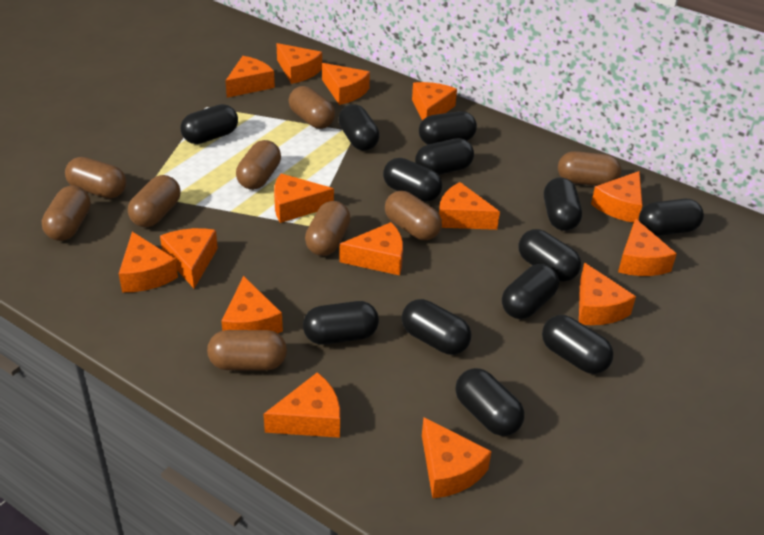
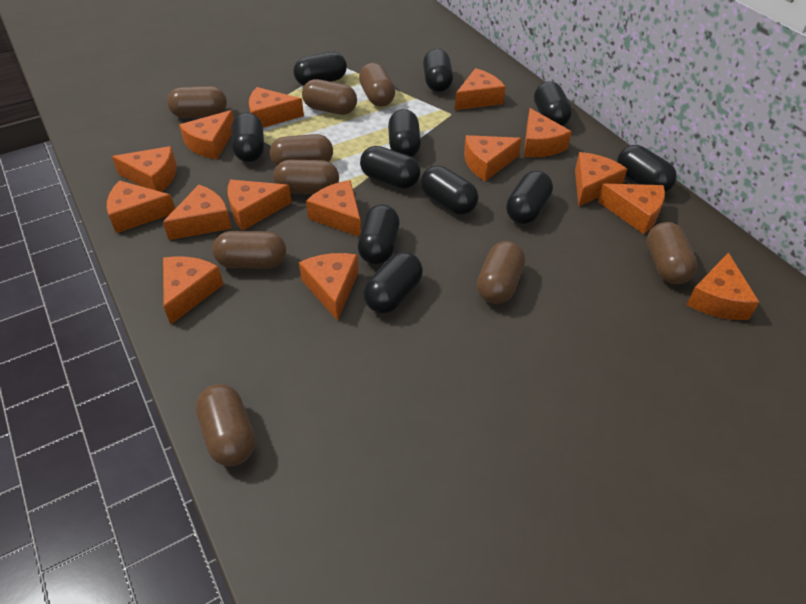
black capsule: 13 -> 11

